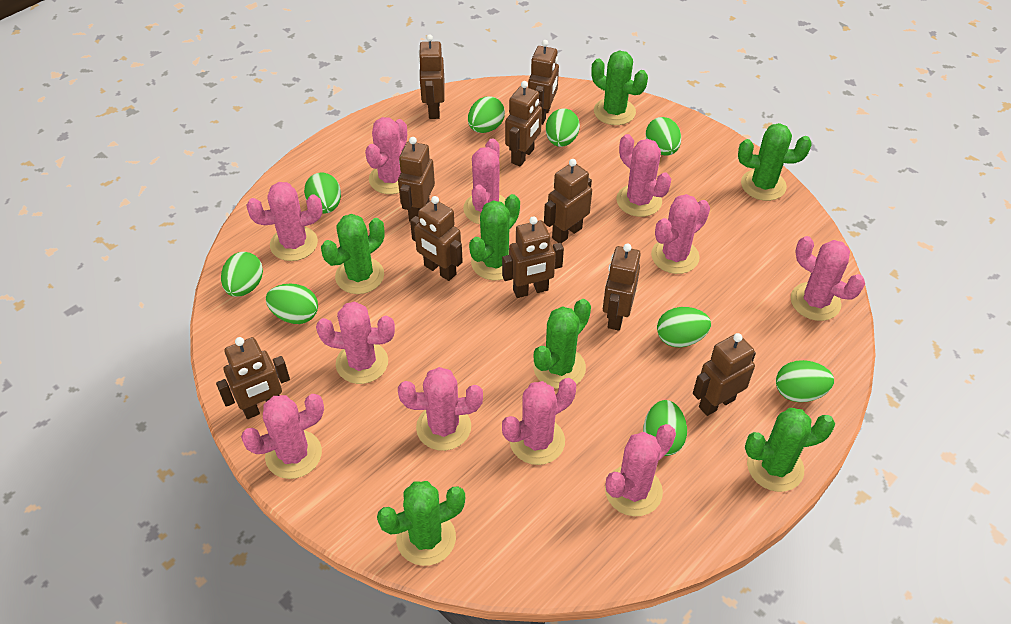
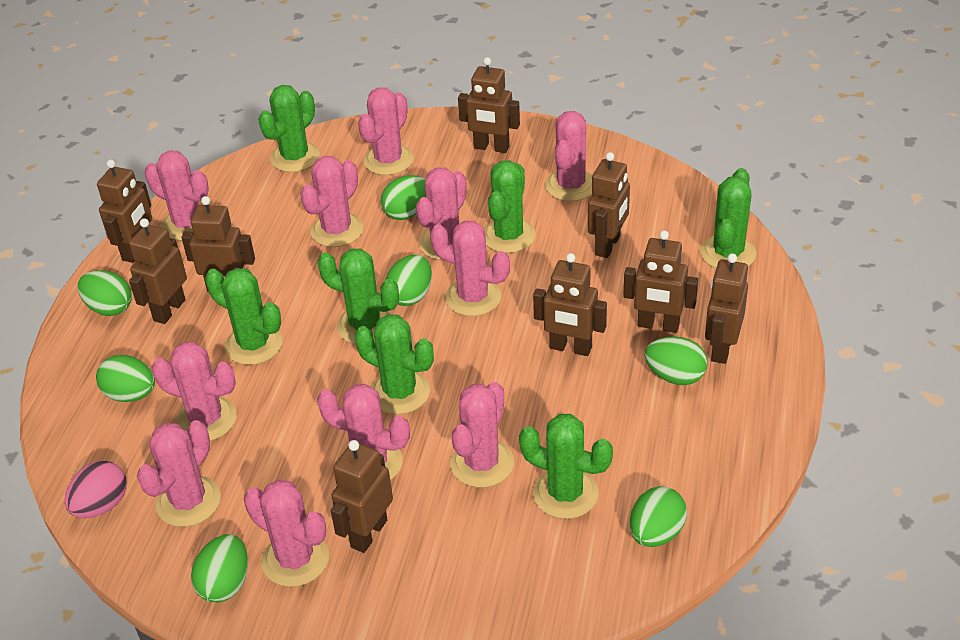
brown robot: 10 -> 9
green egg: 9 -> 7
pink egg: 0 -> 1

